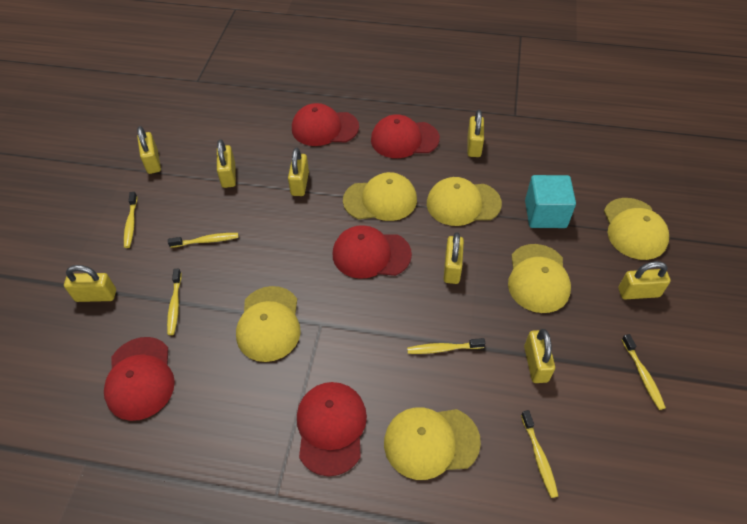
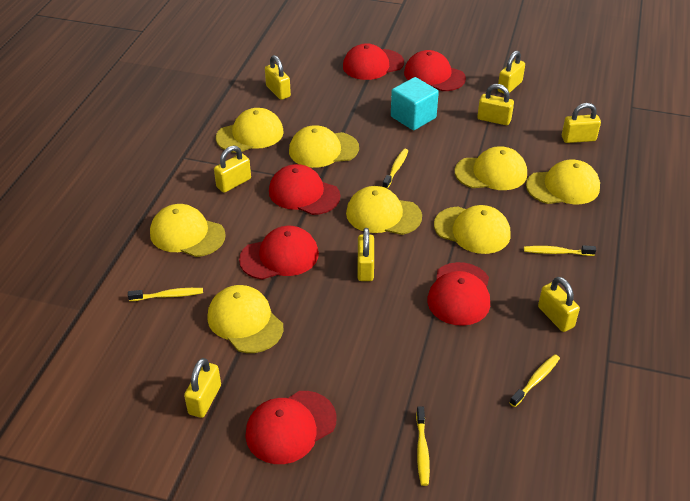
red cap: 5 -> 6
yellow cap: 6 -> 8
yellow toothbrush: 6 -> 5

